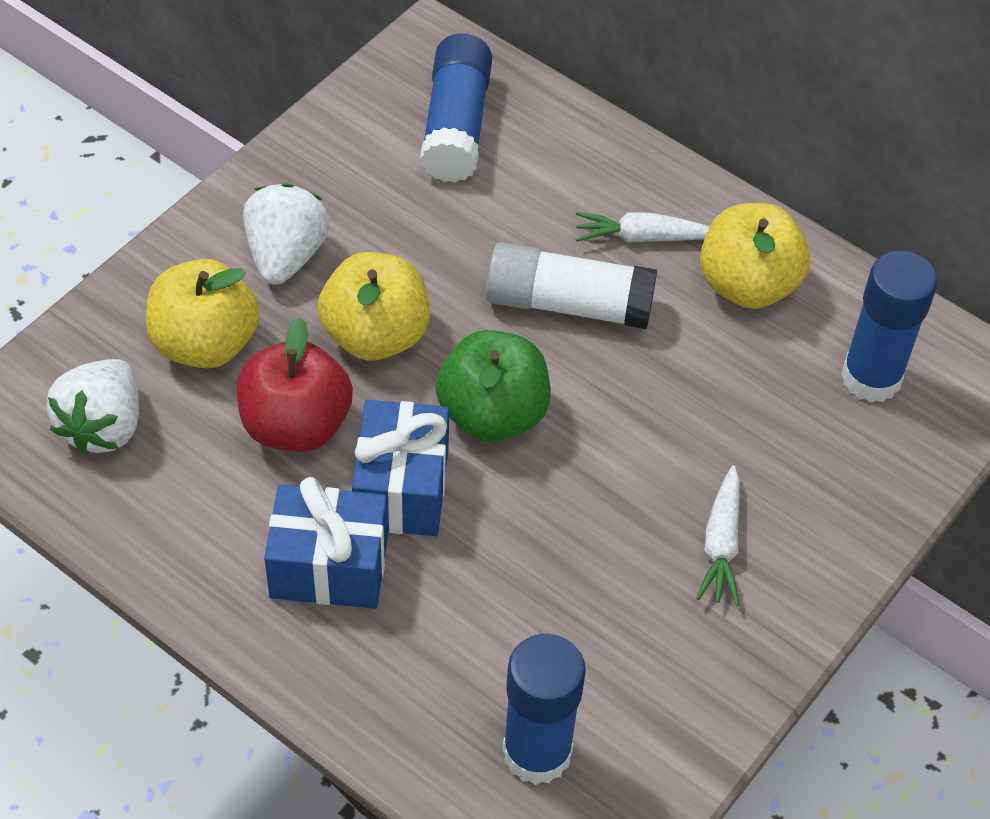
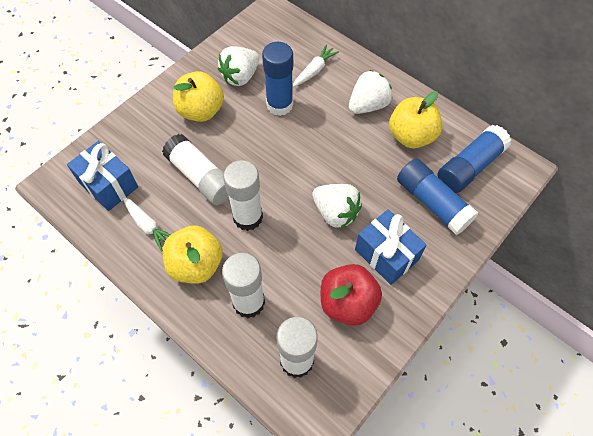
green apple: 1 -> 0
white glue stick: 1 -> 4
white strawberry: 2 -> 3

